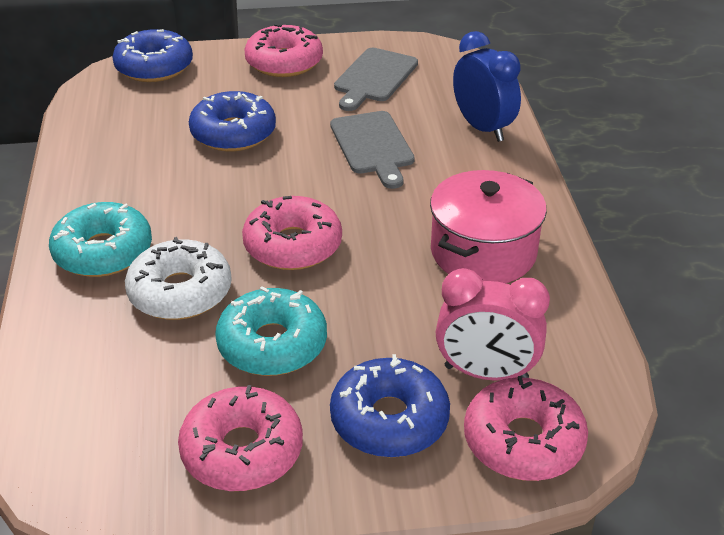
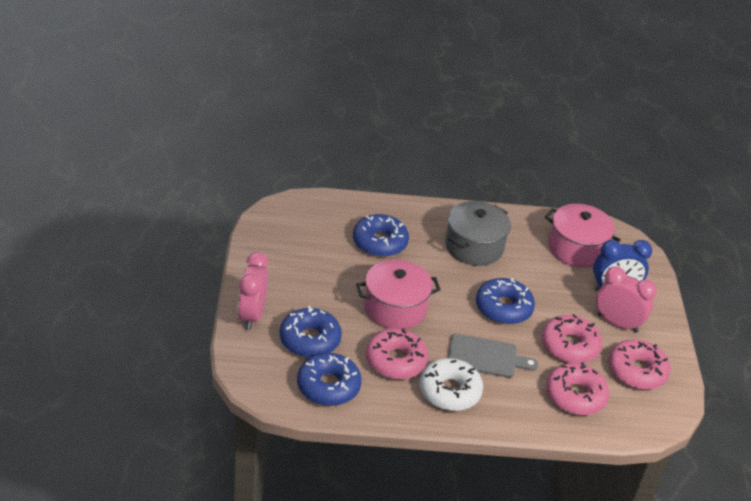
blue donut: 3 -> 4
grey cutting board: 2 -> 1
grey pot: 0 -> 1
pink clock: 1 -> 2
pink pot: 1 -> 2
turquoise donut: 2 -> 0

